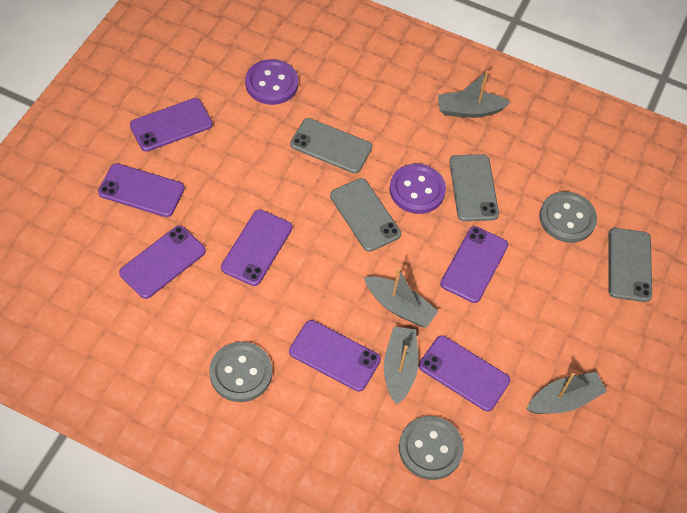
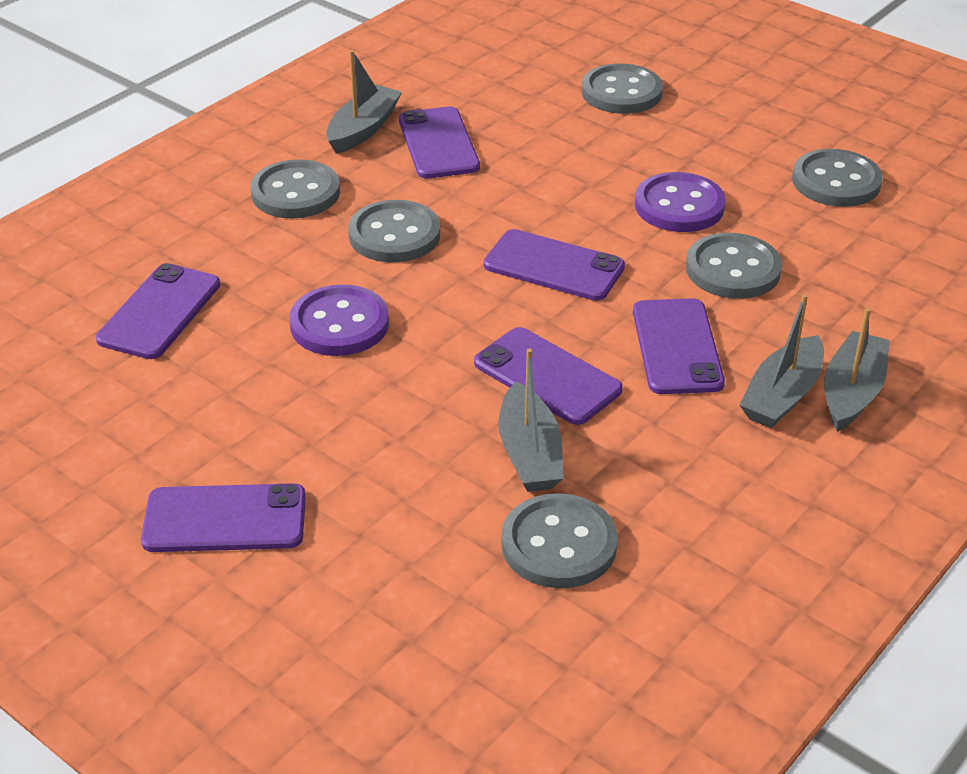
grey button: 3 -> 6
grey phone: 4 -> 0
purple phone: 7 -> 6

